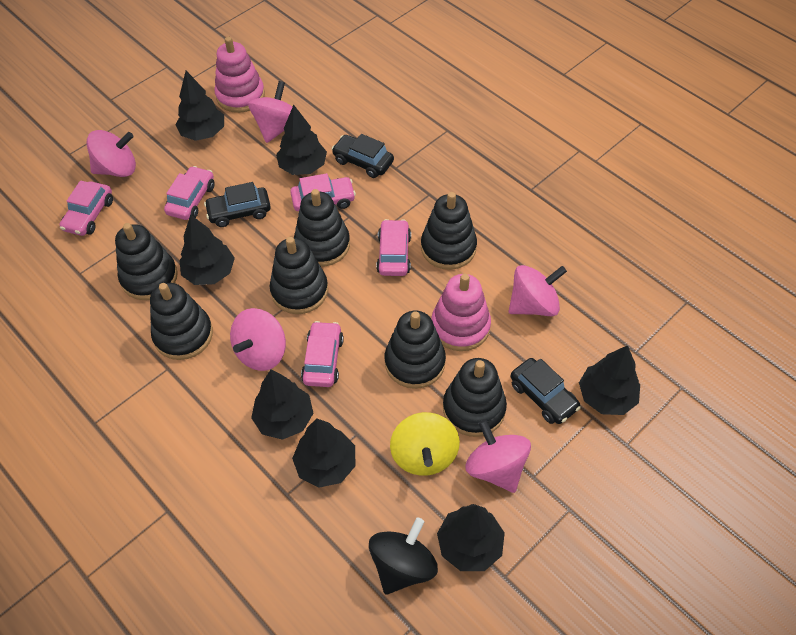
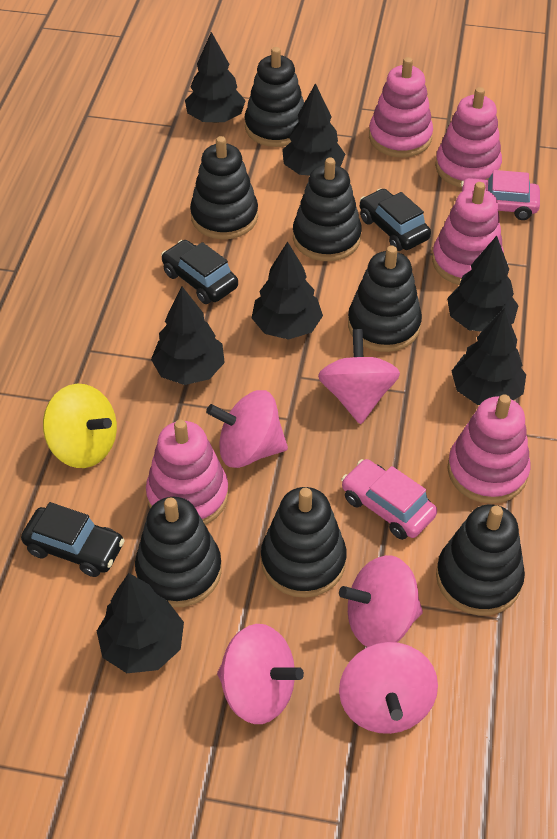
black spinning top: 1 -> 0
pink car: 5 -> 2
pink stacking toy: 2 -> 5

